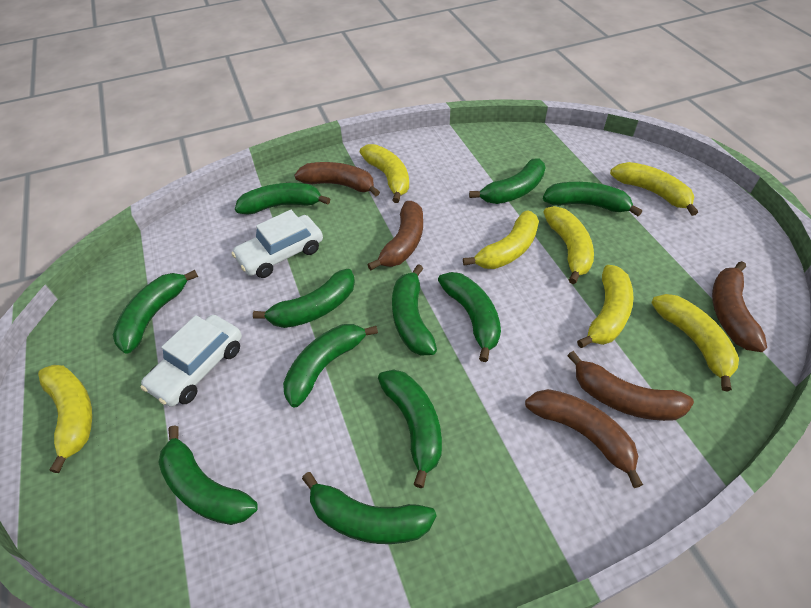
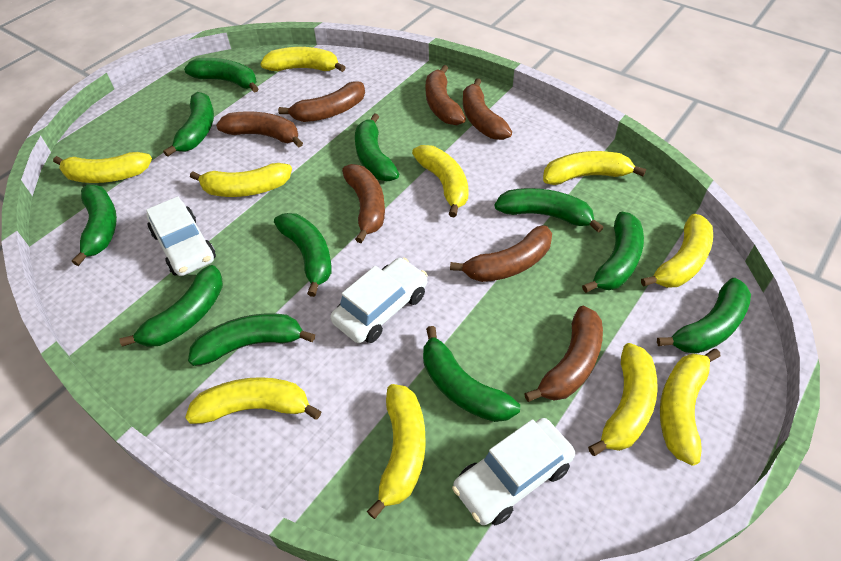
brown banana: 5 -> 7
white car: 2 -> 3
yellow banana: 7 -> 10

